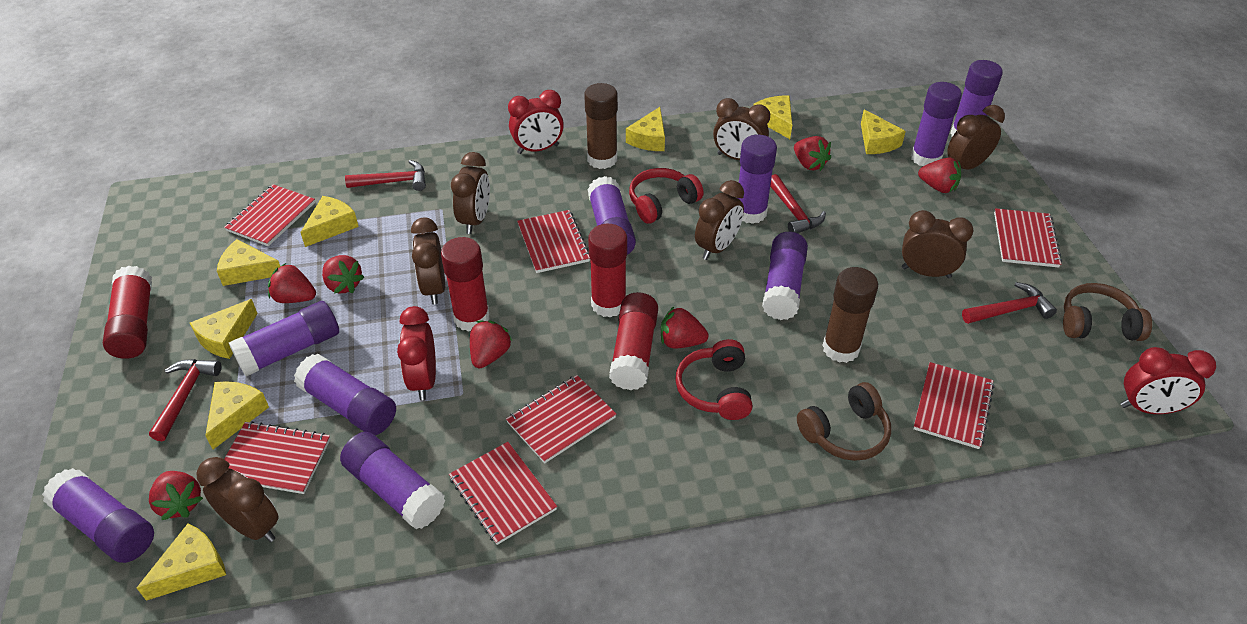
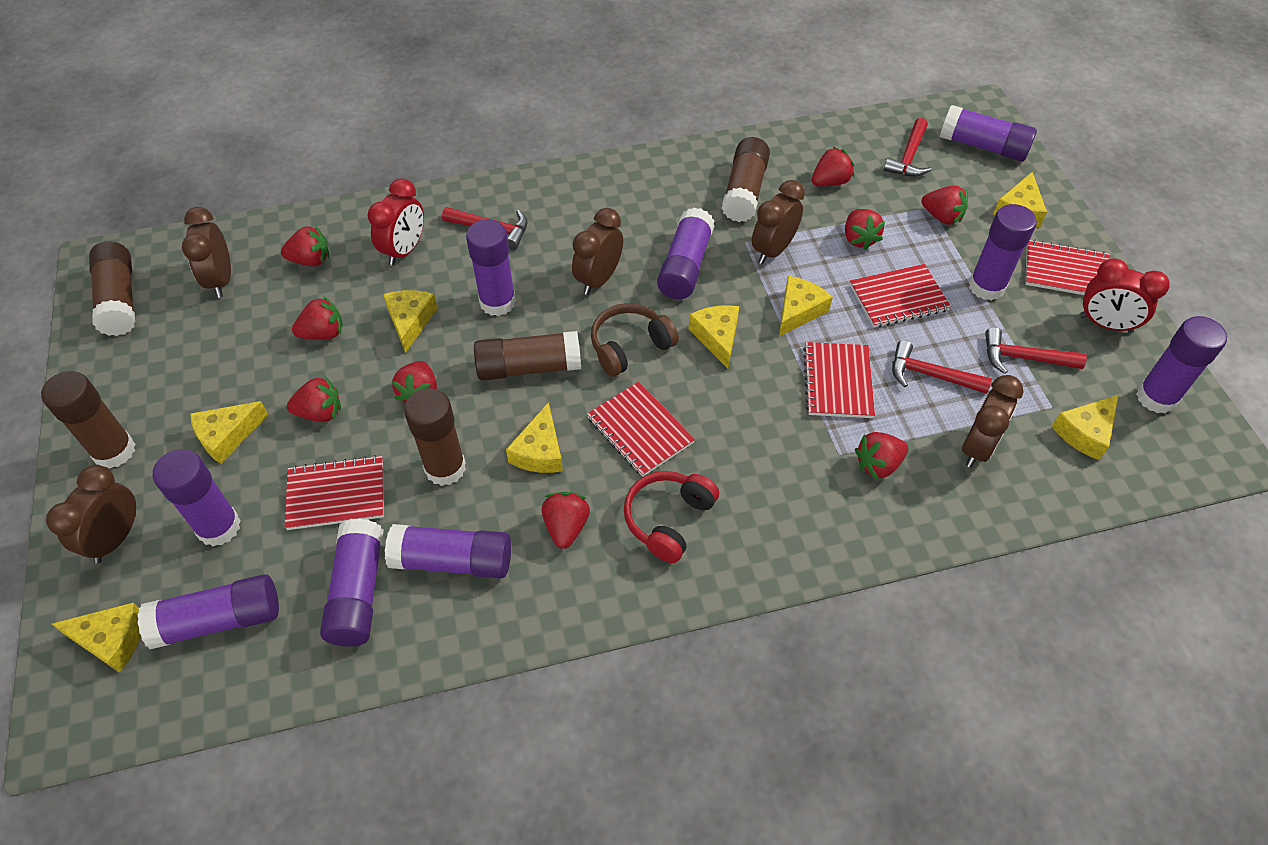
brown clock: 7 -> 5
brown glue stick: 2 -> 5
brown headphones: 2 -> 1
red clock: 3 -> 2
red glue stick: 4 -> 0
red headphones: 2 -> 1
red notebook: 7 -> 5
red strawberry: 7 -> 9

